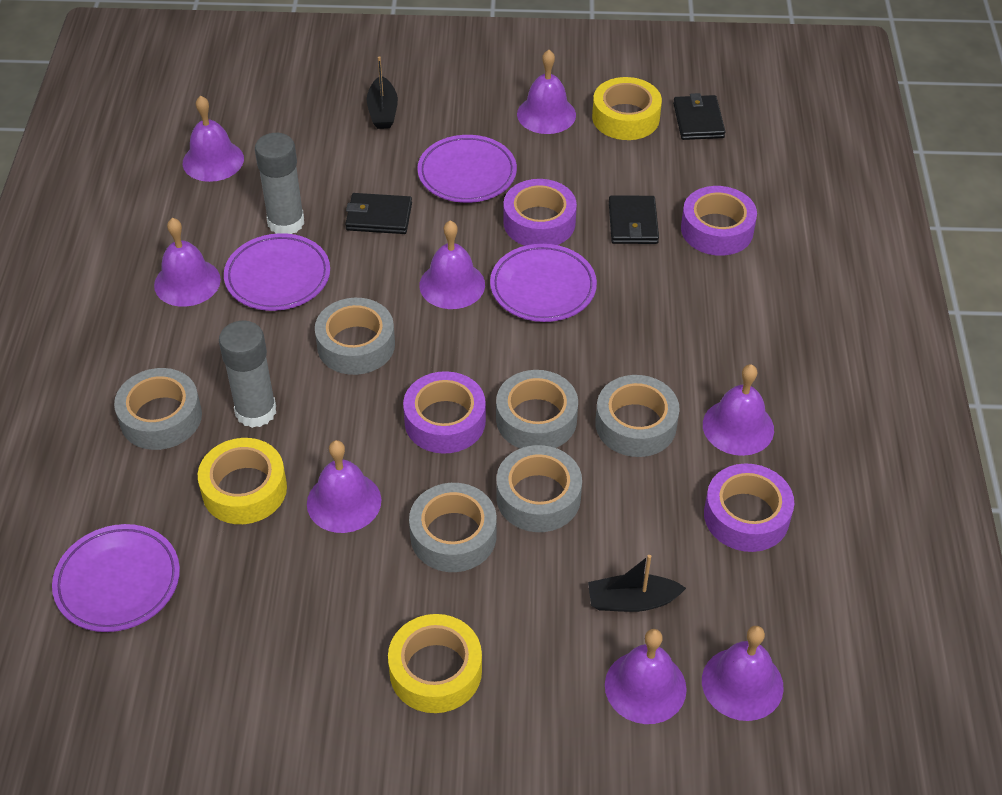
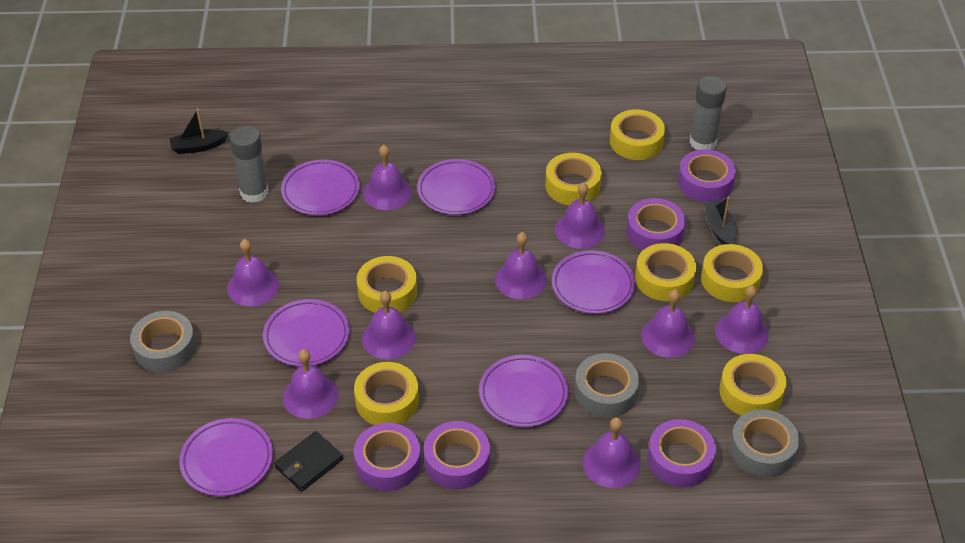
black wallet: 3 -> 1
grey tape: 6 -> 3
purple bell: 8 -> 9
purple plate: 4 -> 6
purple tape: 4 -> 5
yellow tape: 3 -> 7

